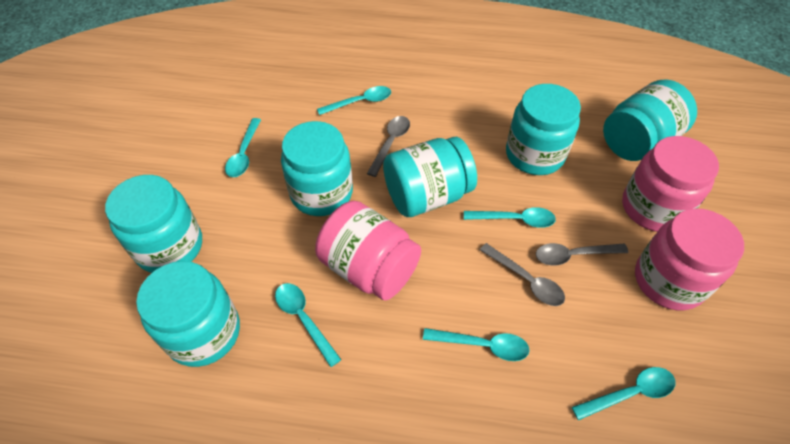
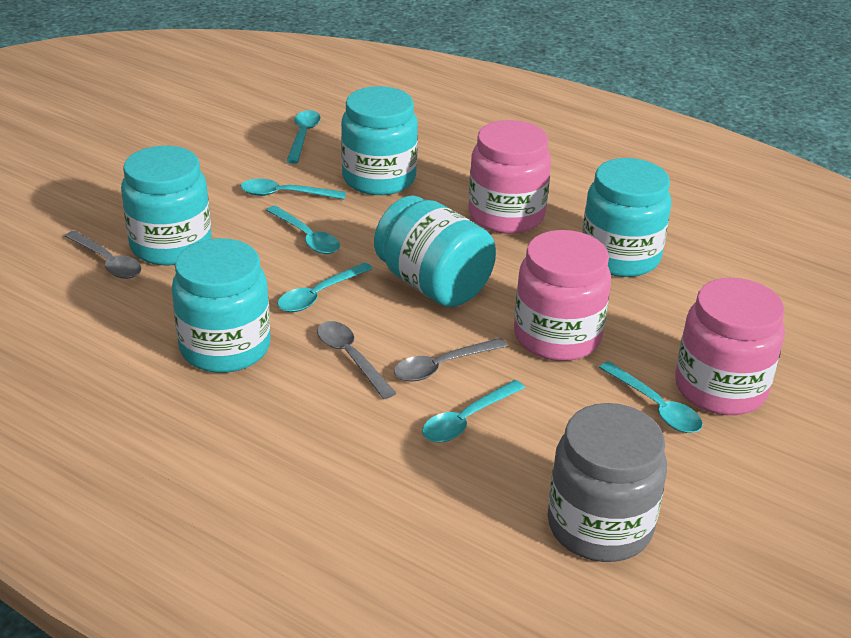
grey jar: 0 -> 1
turquoise jar: 6 -> 5

